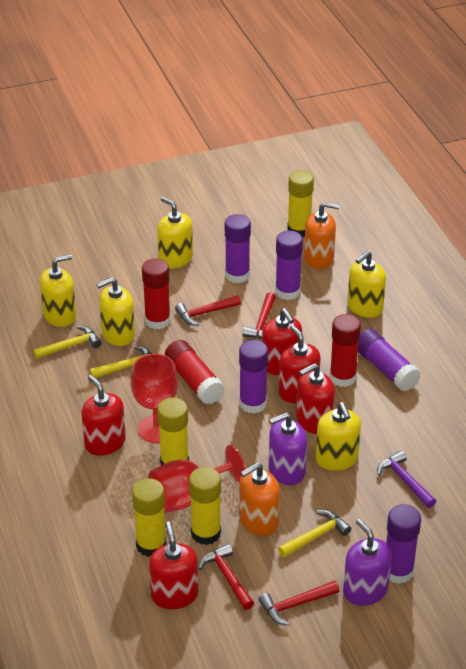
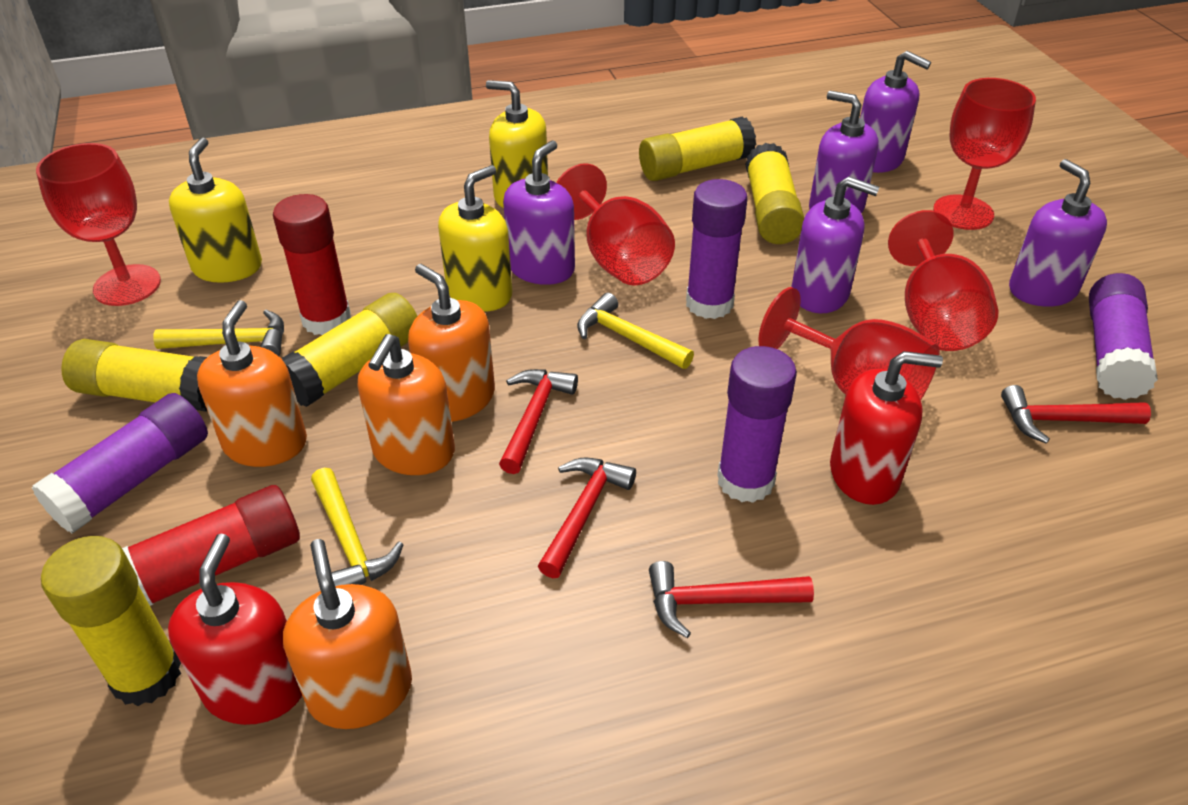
orange soap dispenser: 2 -> 4
purple glue stick: 5 -> 4
purple hammer: 1 -> 0
purple soap dispenser: 2 -> 5
red glue stick: 3 -> 2
red goblet: 2 -> 5
red soap dispenser: 5 -> 2
yellow glue stick: 4 -> 5
yellow soap dispenser: 5 -> 3

